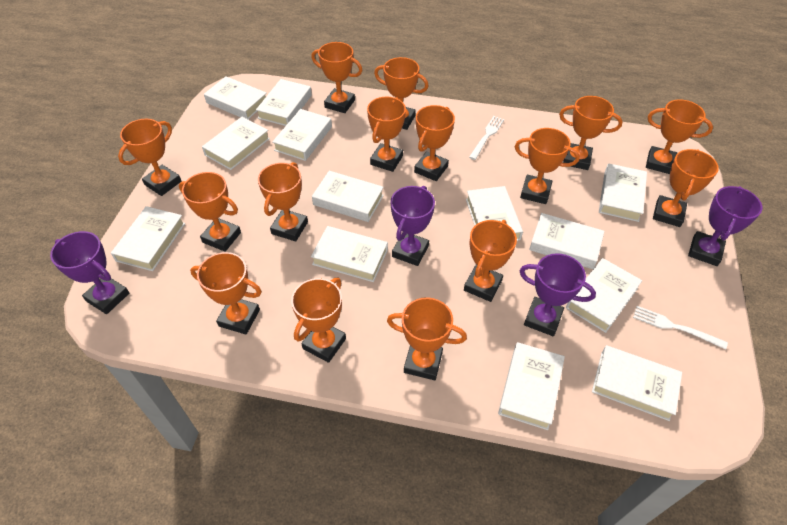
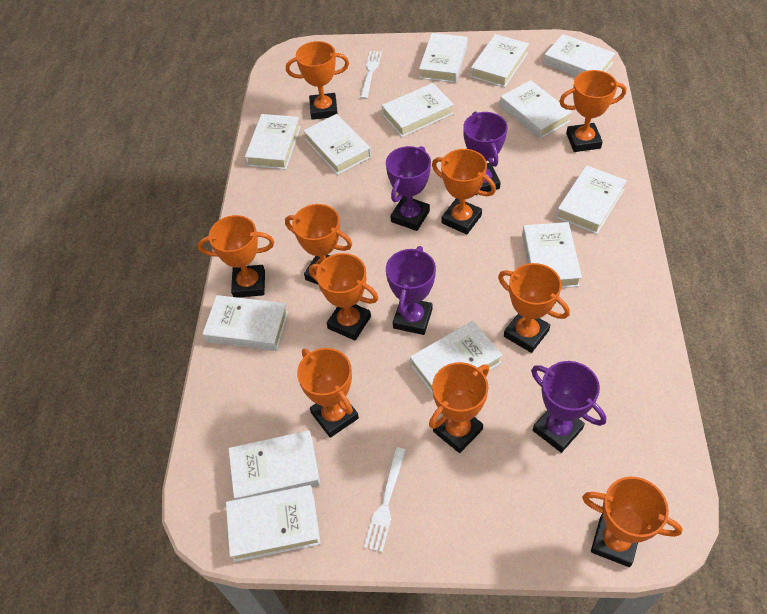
orange trophy: 15 -> 10

